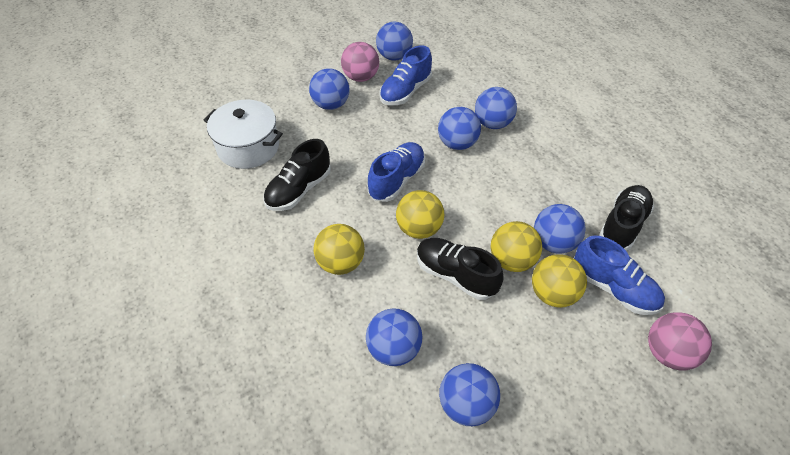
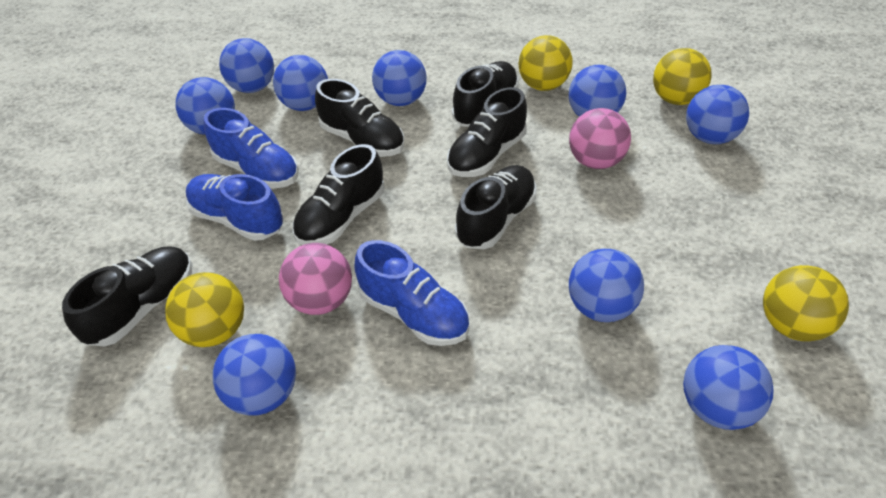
black shoe: 3 -> 6
blue ball: 7 -> 9
white pot: 1 -> 0

